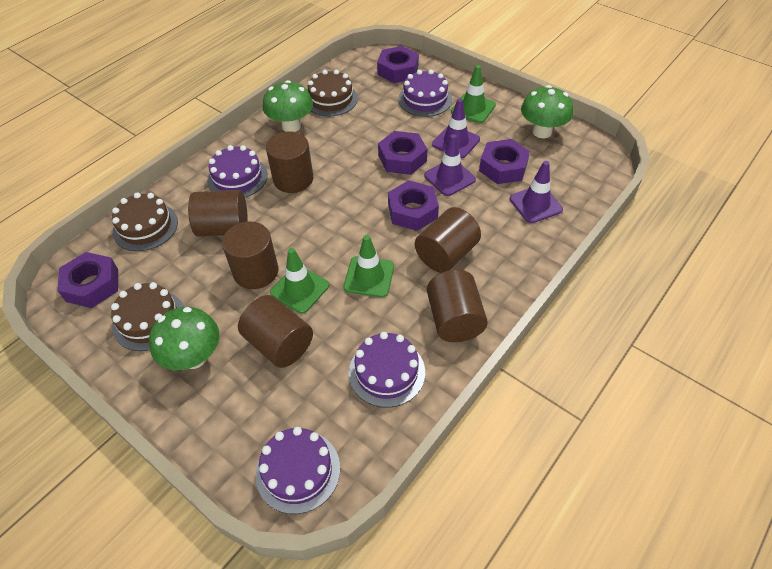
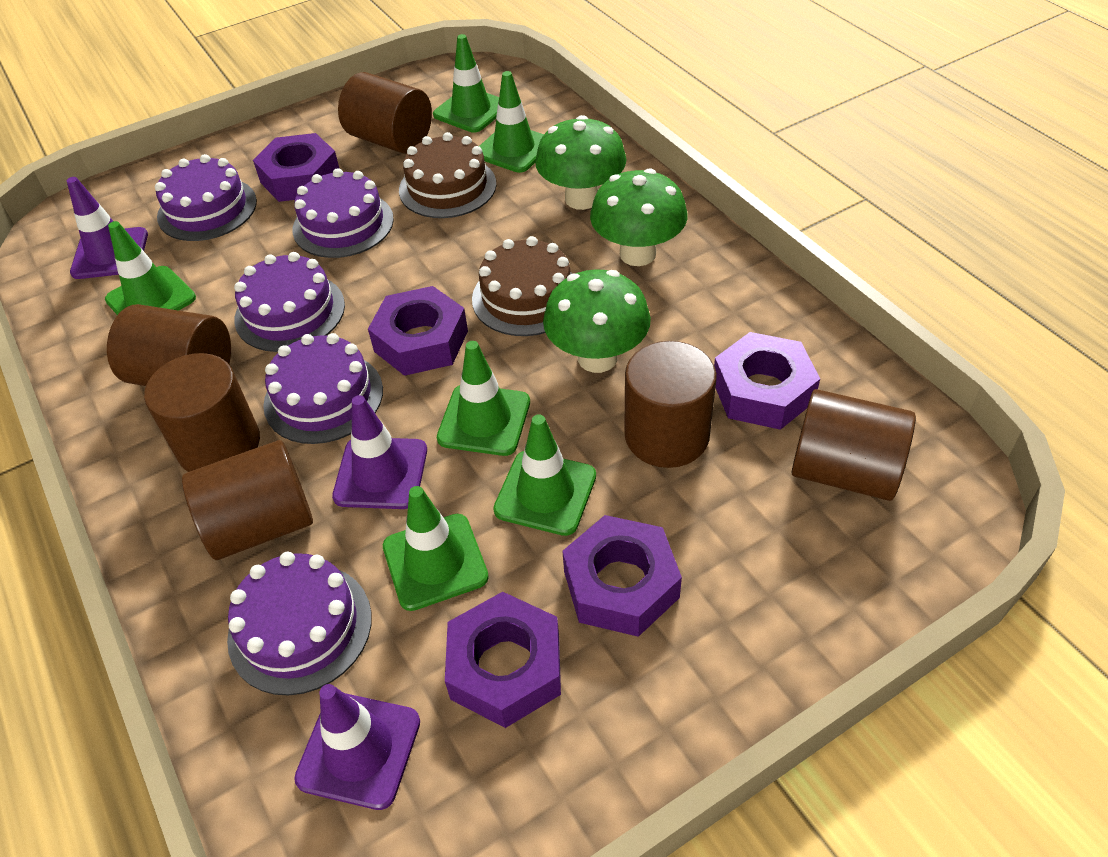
brown cake: 3 -> 2
green traffic cone: 3 -> 6
purple cake: 4 -> 5

